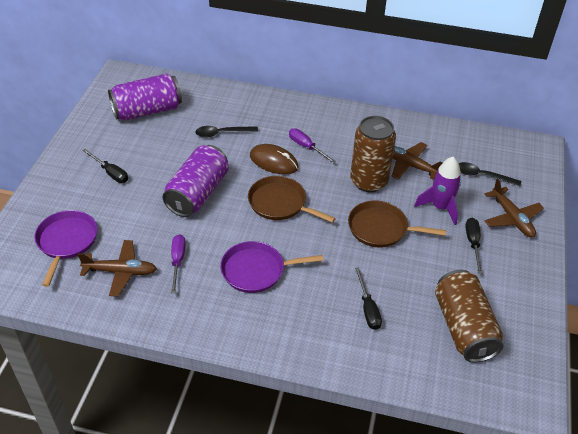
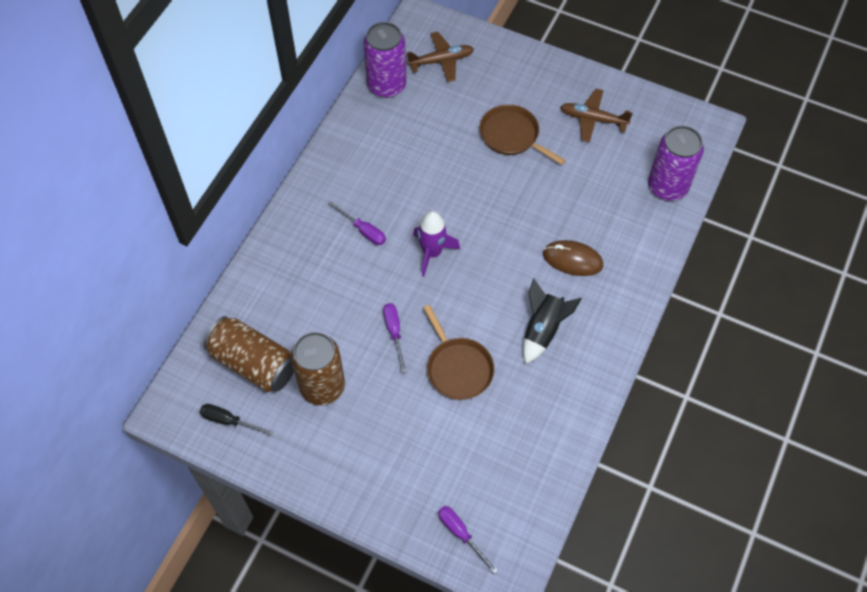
black rocket: 0 -> 1
black screwdriver: 3 -> 1
black spoon: 2 -> 0
brown plane: 3 -> 2
purple pan: 2 -> 0
purple screwdriver: 2 -> 3

